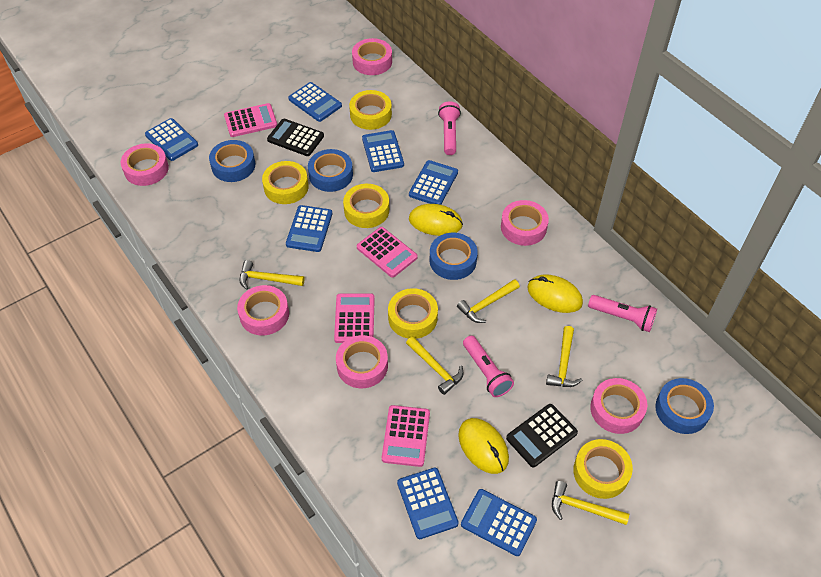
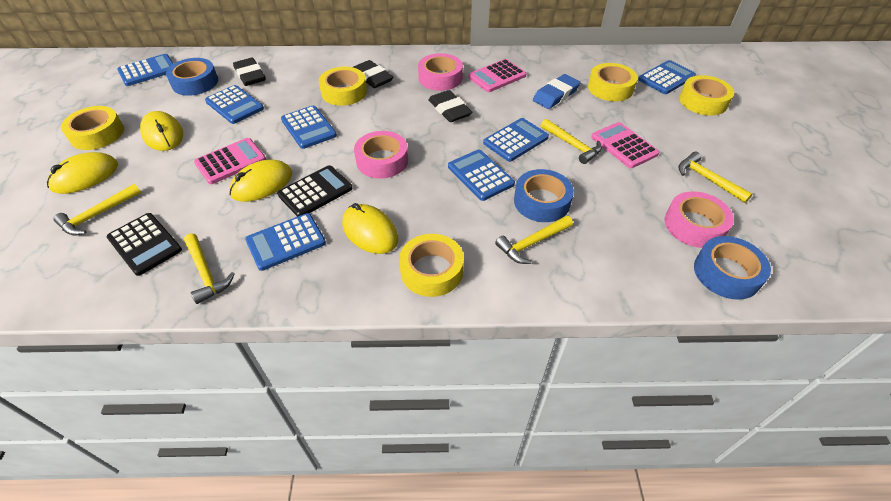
black eraser: 0 -> 3
blue eraser: 0 -> 1
blue tape: 4 -> 3
pink calculator: 4 -> 3
pink flashlight: 3 -> 0
pink tape: 6 -> 3
yellow mouse: 3 -> 4

